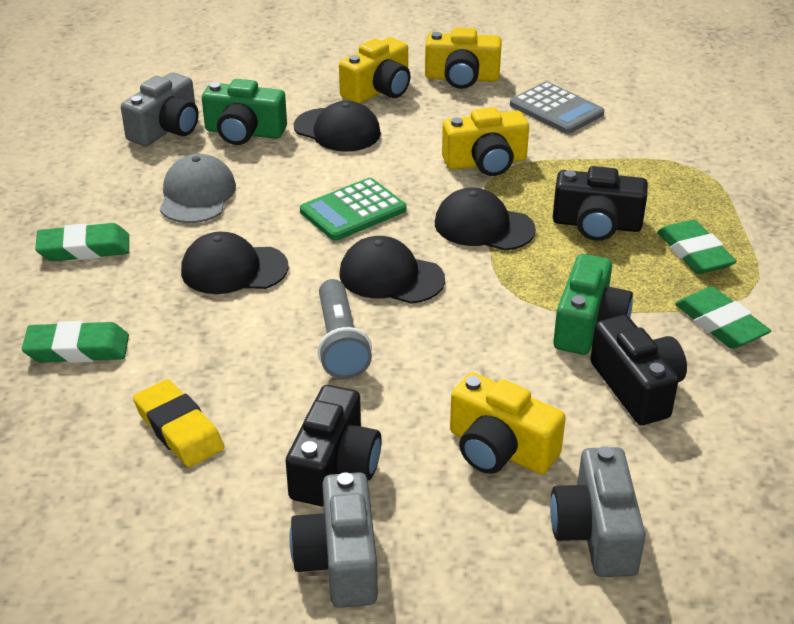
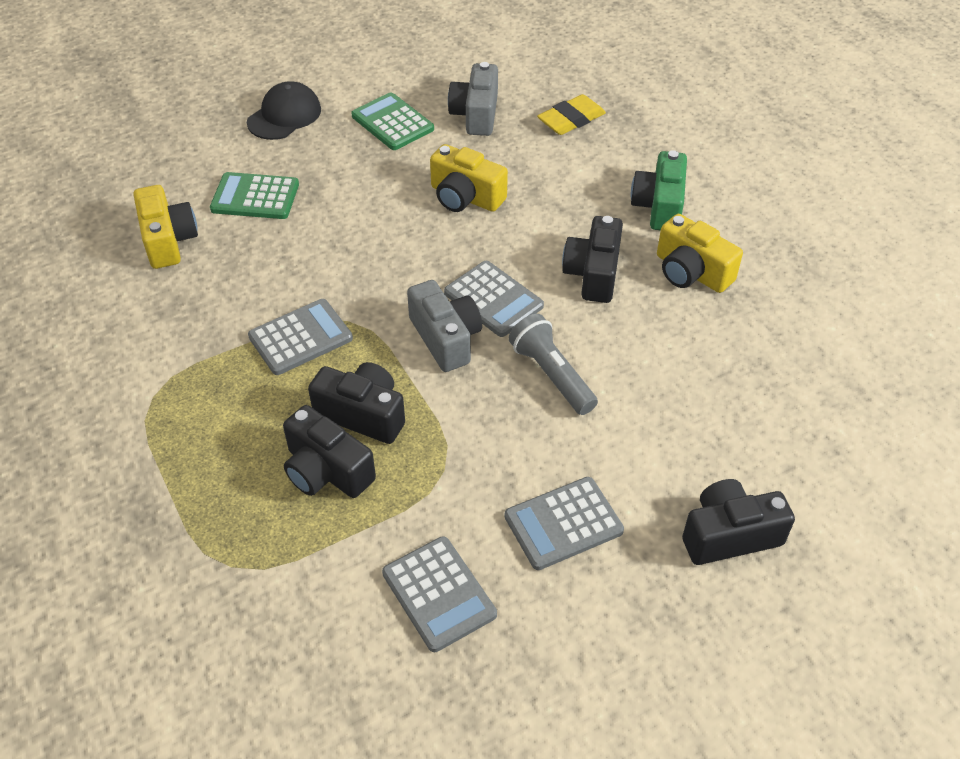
black camera: 3 -> 4
black cap: 4 -> 1
green calculator: 1 -> 2
green camera: 2 -> 1
green eraser: 4 -> 0
grey calculator: 1 -> 4
grey camera: 3 -> 2
grey cap: 1 -> 0
yellow camera: 4 -> 3

